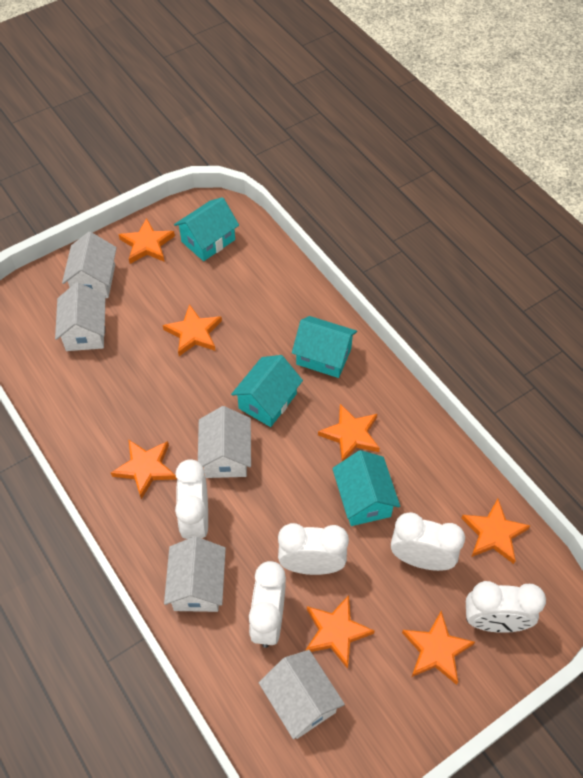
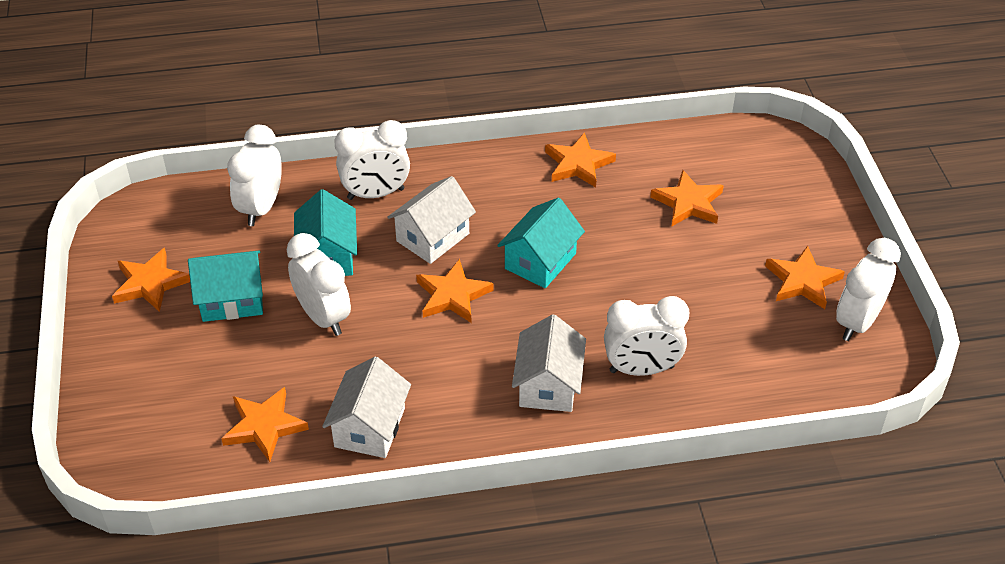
orange star: 7 -> 6
turquoise house: 4 -> 3
white house: 5 -> 3

